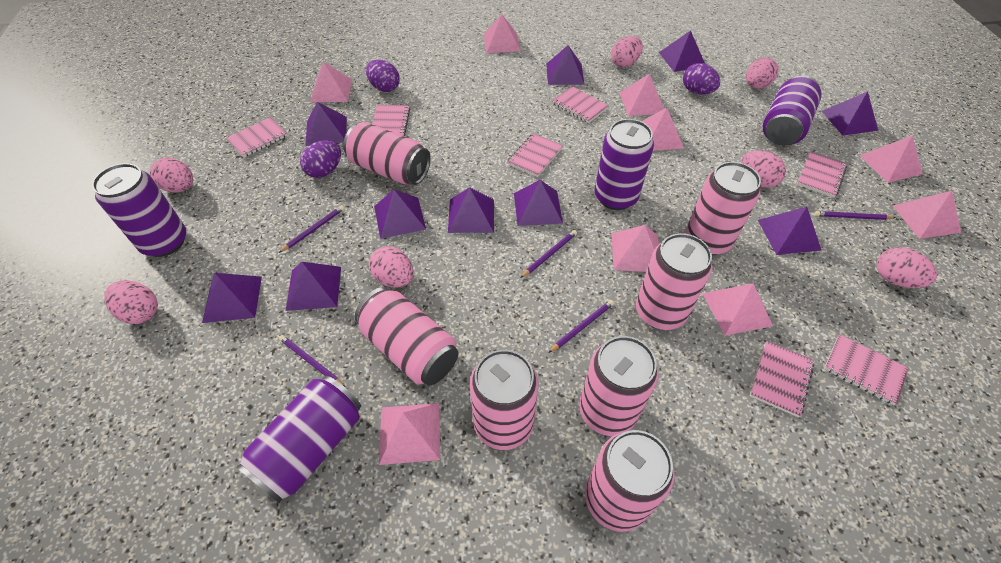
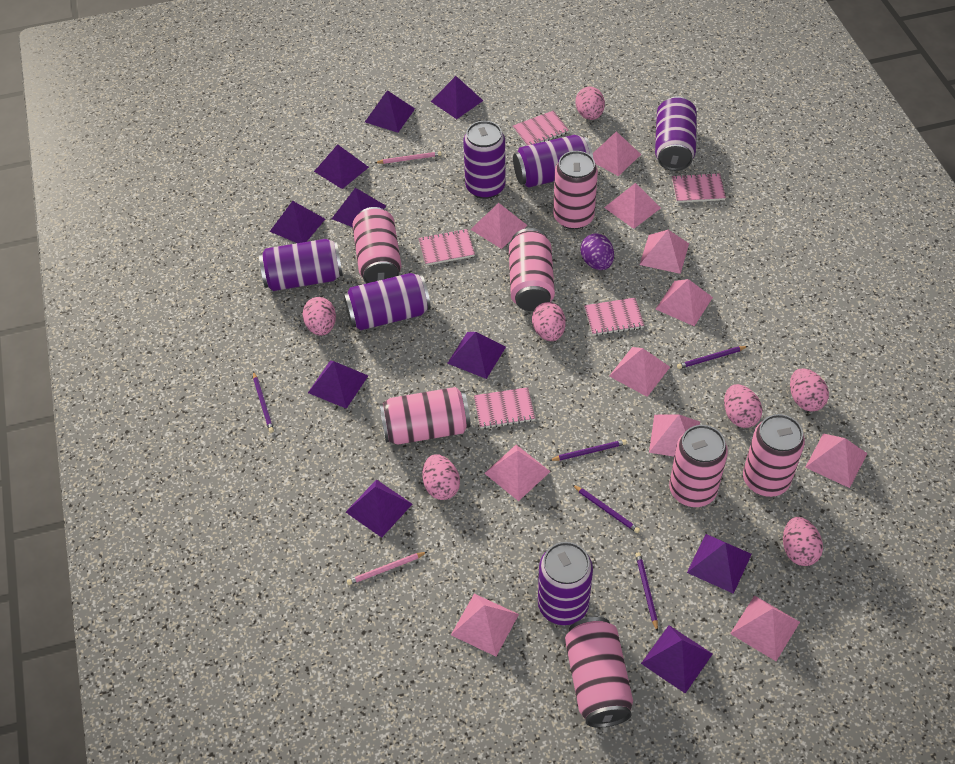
pink notebook: 7 -> 5
pink pencil: 0 -> 2
pink pyramid: 9 -> 11
purple can: 4 -> 6
purple egg: 3 -> 1

